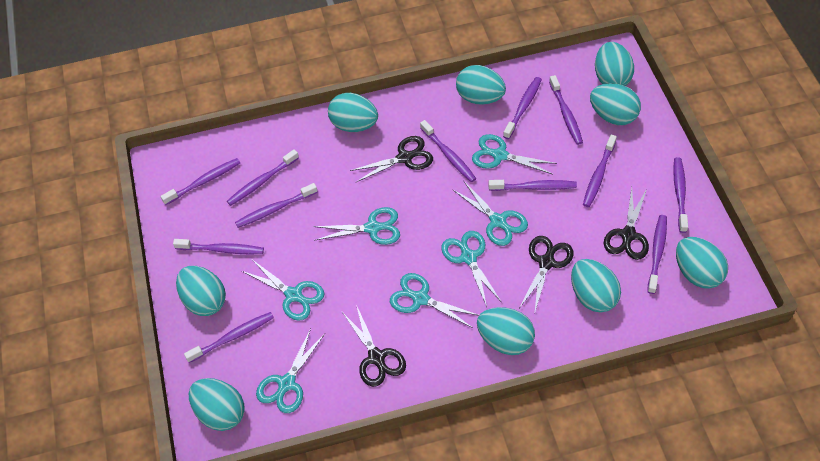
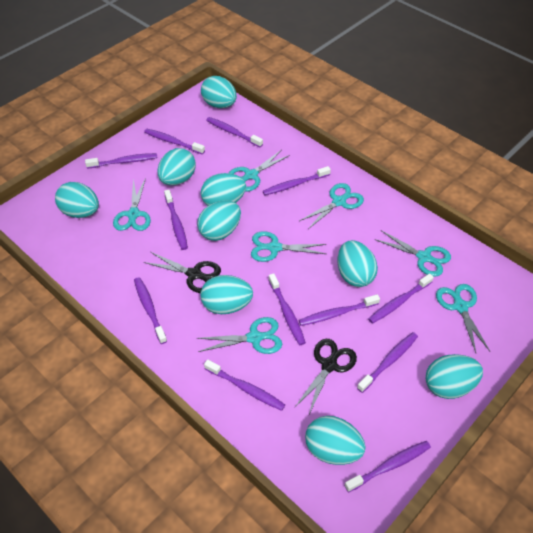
black scissors: 4 -> 2

